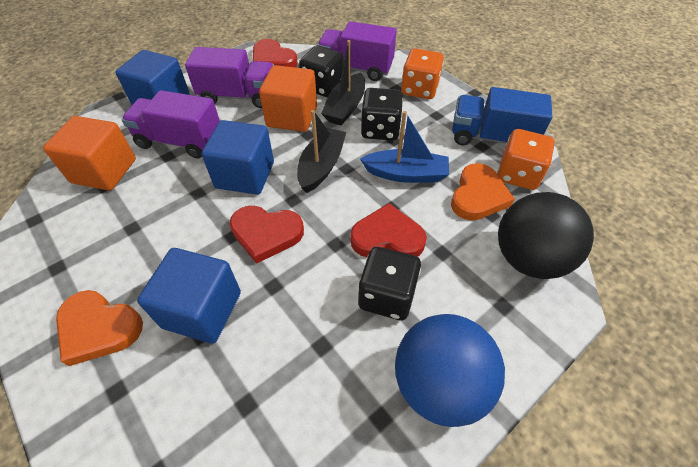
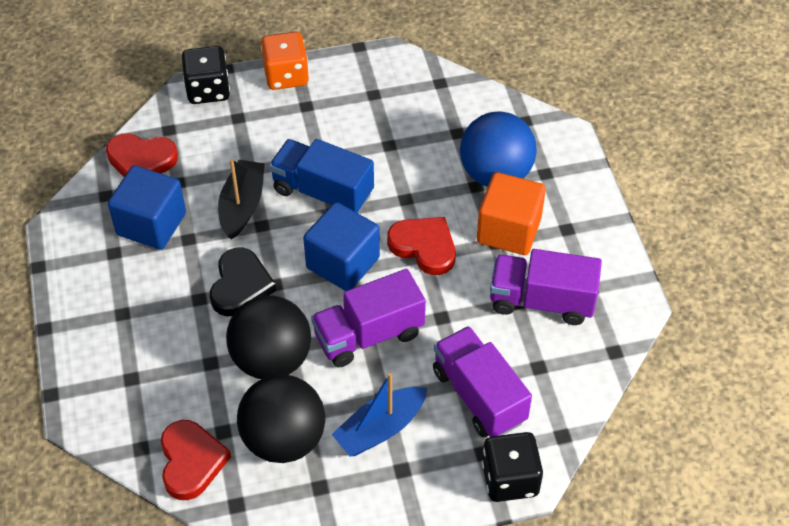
black ball: 1 -> 2
black boat: 2 -> 1
black dice: 3 -> 2
black heart: 0 -> 1
blue cube: 3 -> 2
orange cube: 2 -> 1
orange dice: 2 -> 1
orange heart: 2 -> 0

